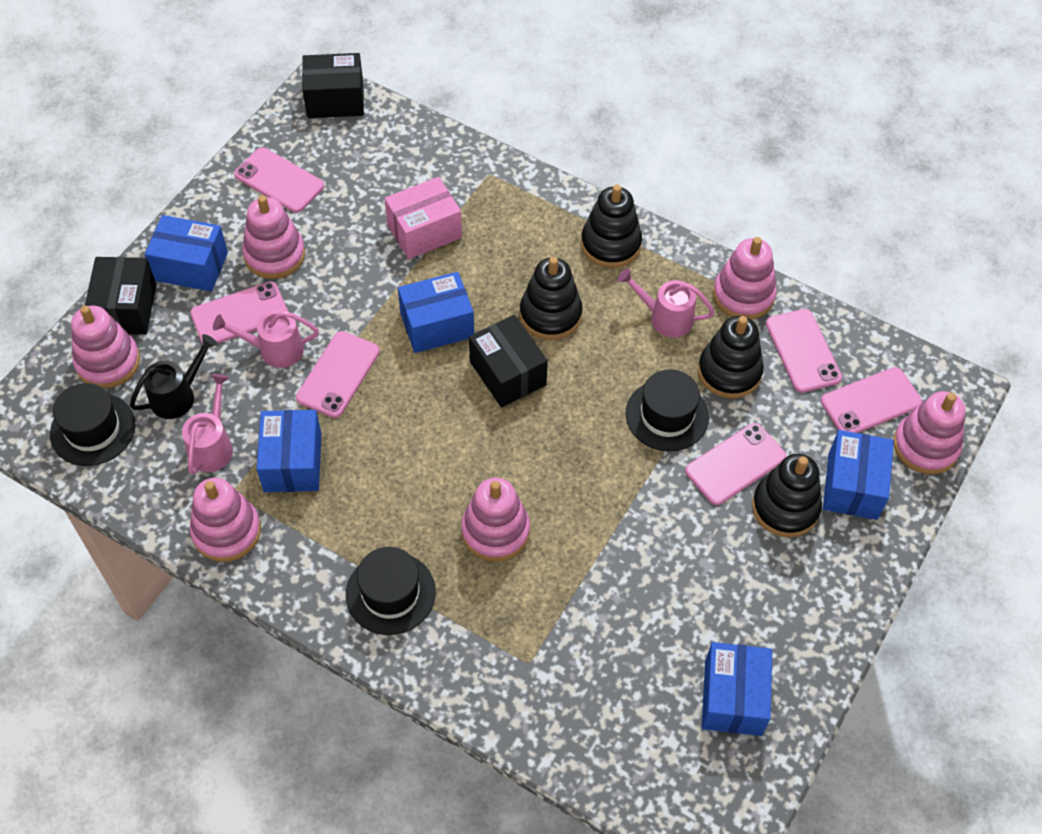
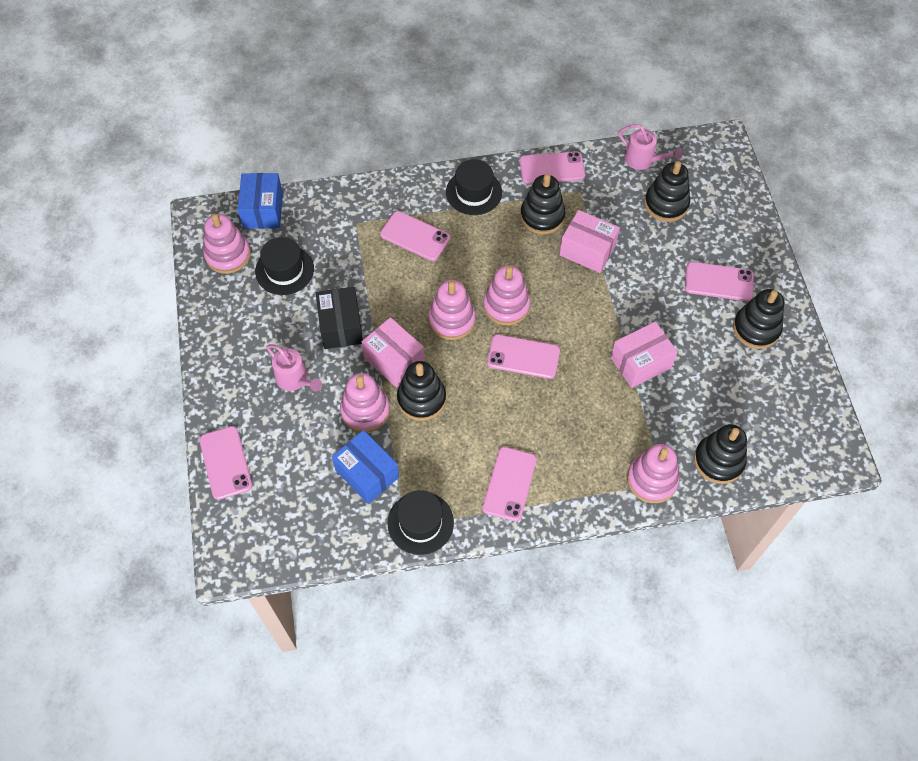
black box: 3 -> 1
black stacking toy: 4 -> 5
black watering can: 1 -> 0
blue box: 5 -> 2
pink box: 1 -> 3
pink stacking toy: 6 -> 5
pink watering can: 3 -> 2

